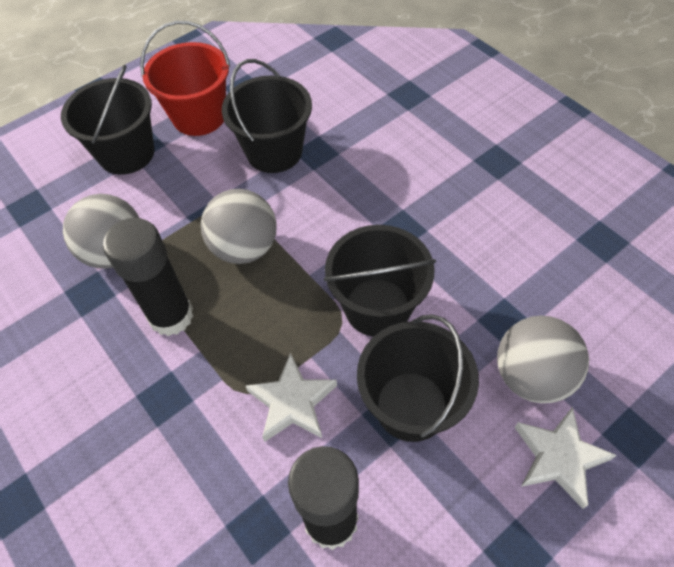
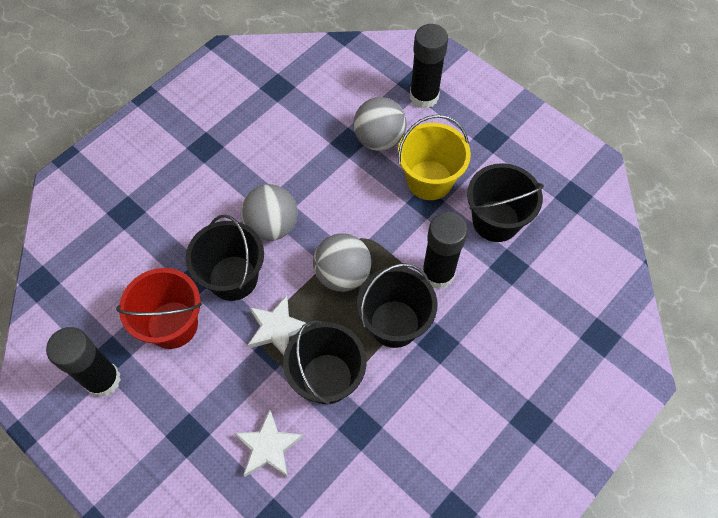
black glue stick: 2 -> 3
yellow bucket: 0 -> 1

